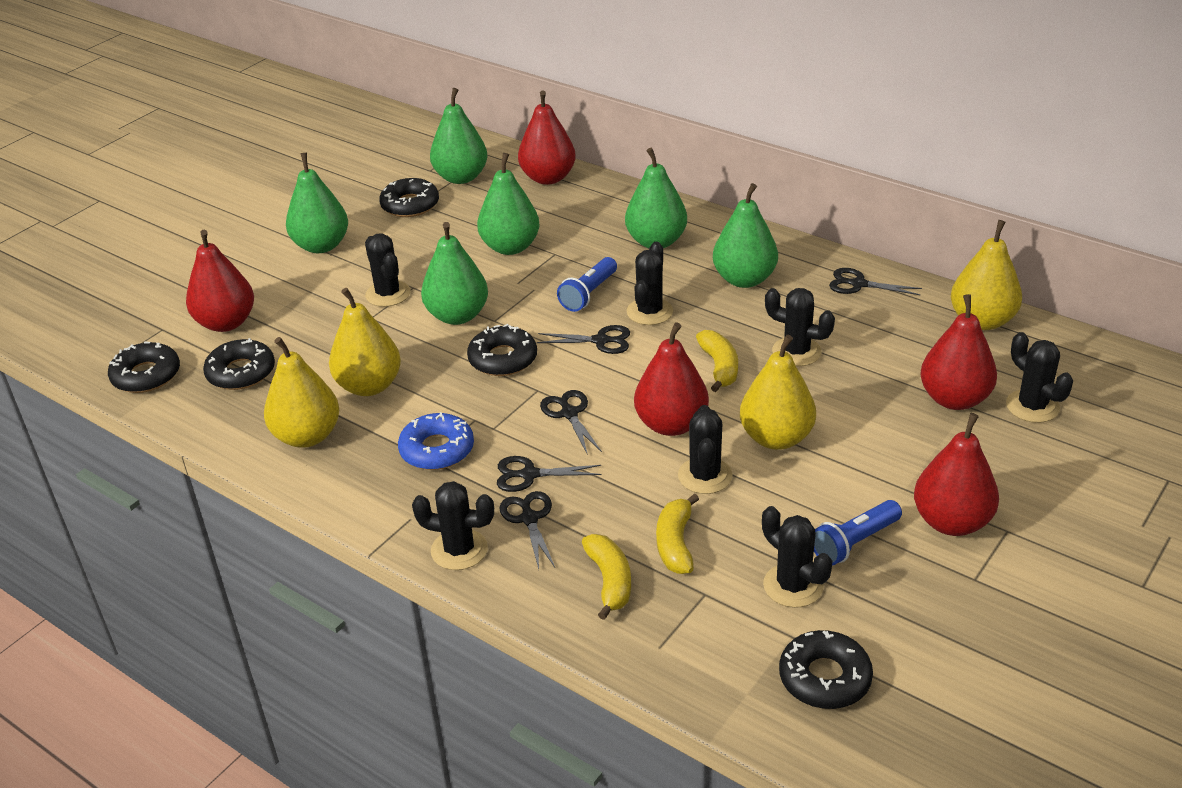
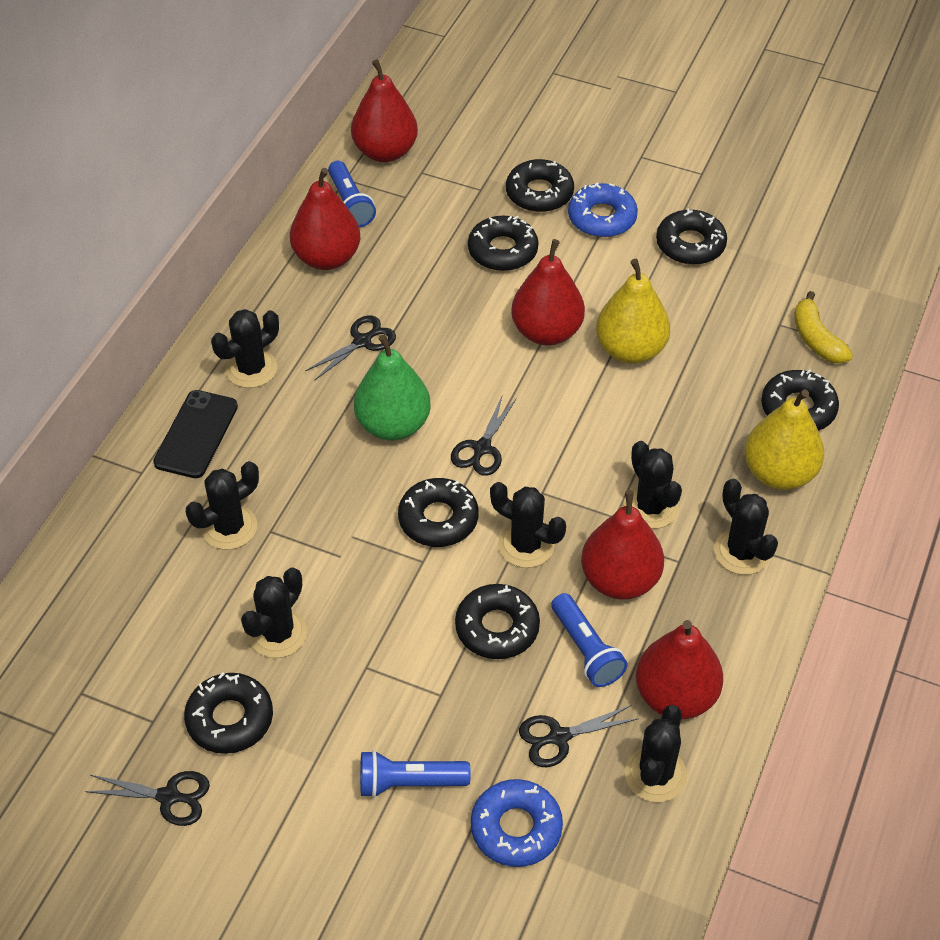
black donut: 5 -> 7
black phone: 0 -> 1
black scissors: 5 -> 4
blue donut: 1 -> 2
blue flashlight: 2 -> 3
green pear: 6 -> 1
yellow banana: 3 -> 1
yellow pear: 4 -> 2

